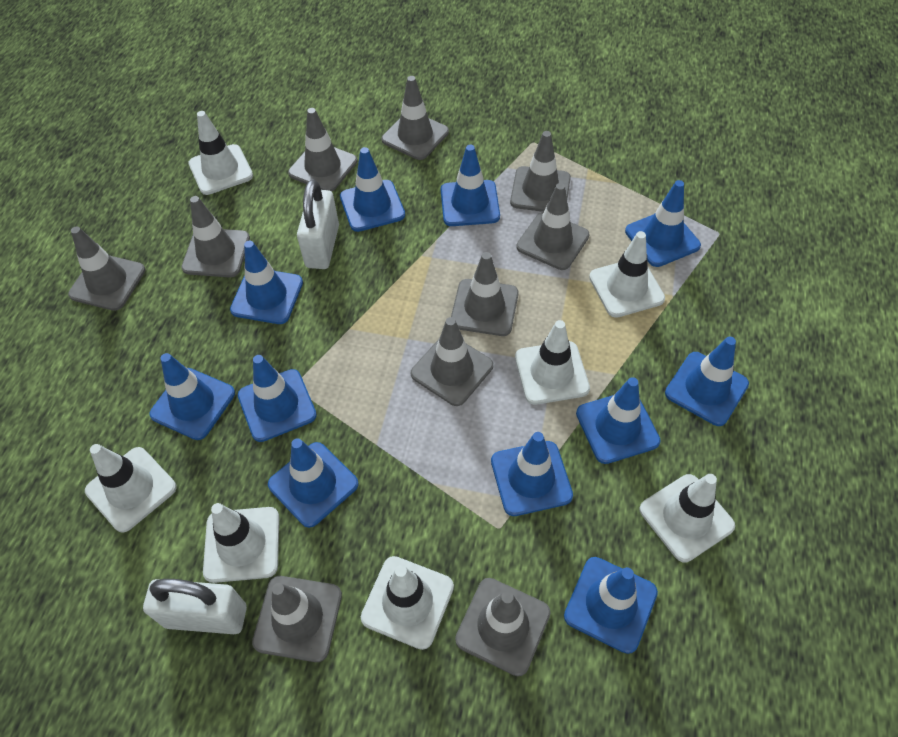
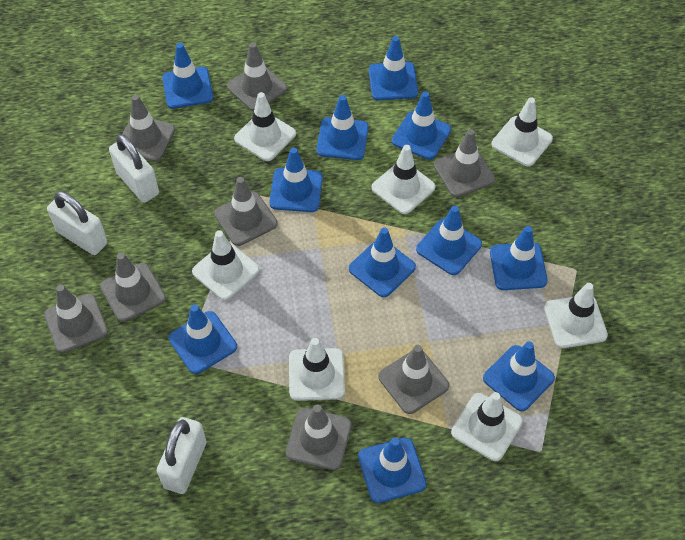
grey traffic cone: 10 -> 8
white padlock: 2 -> 3

